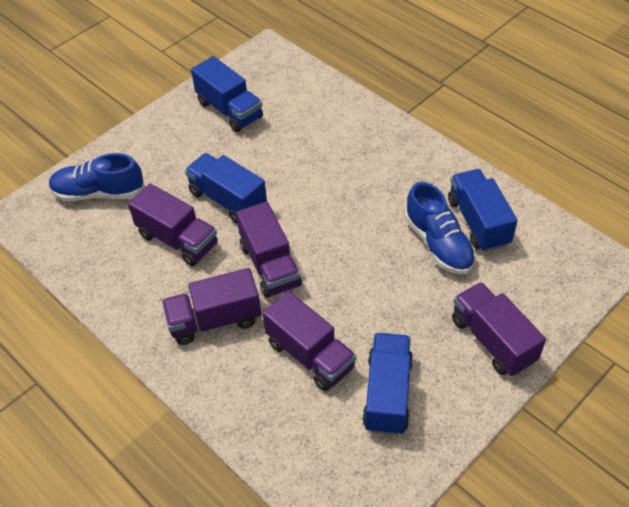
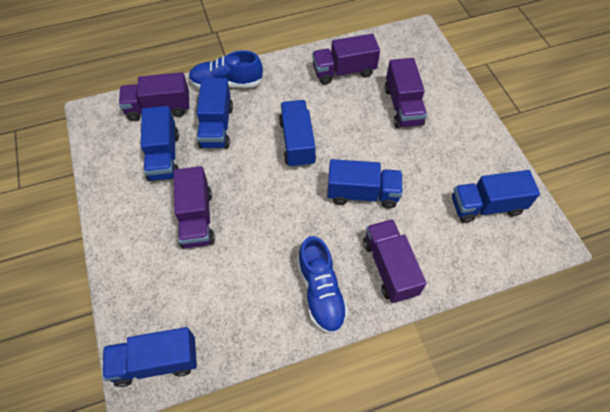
blue truck: 4 -> 6

